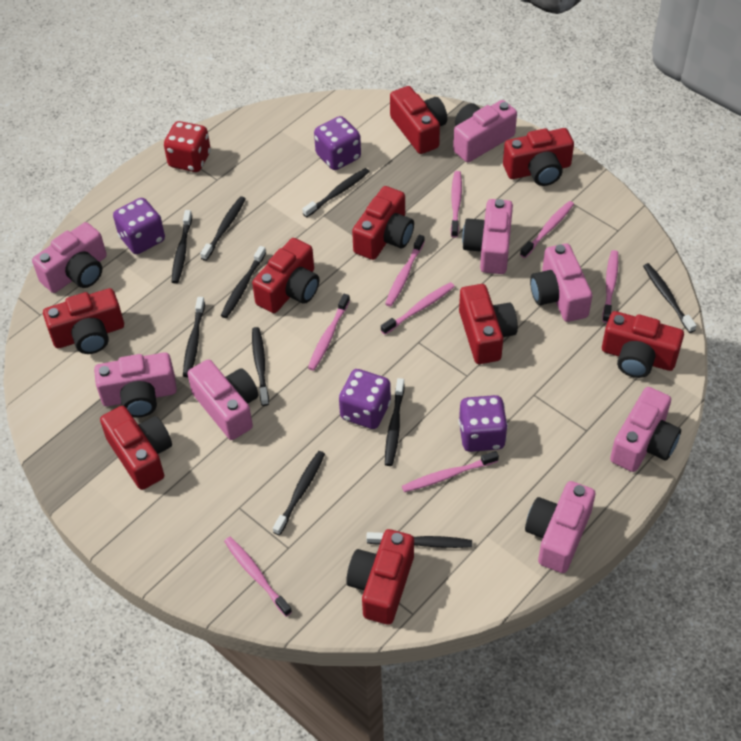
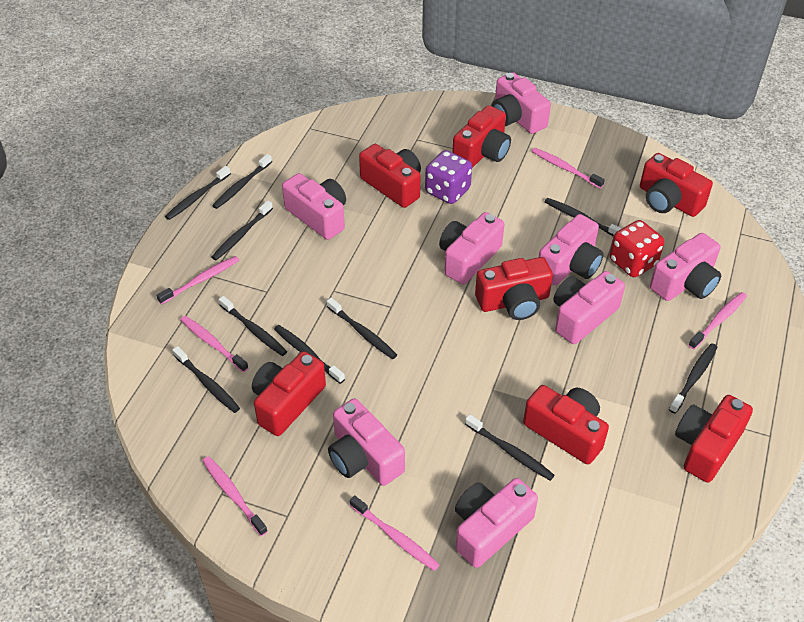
pink toothbrush: 8 -> 6
purple dice: 4 -> 1
red camera: 9 -> 7

